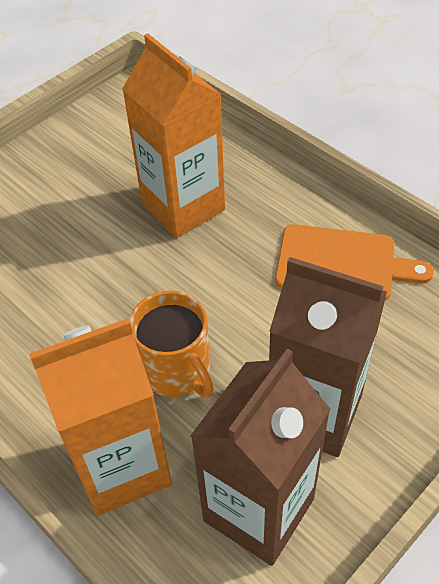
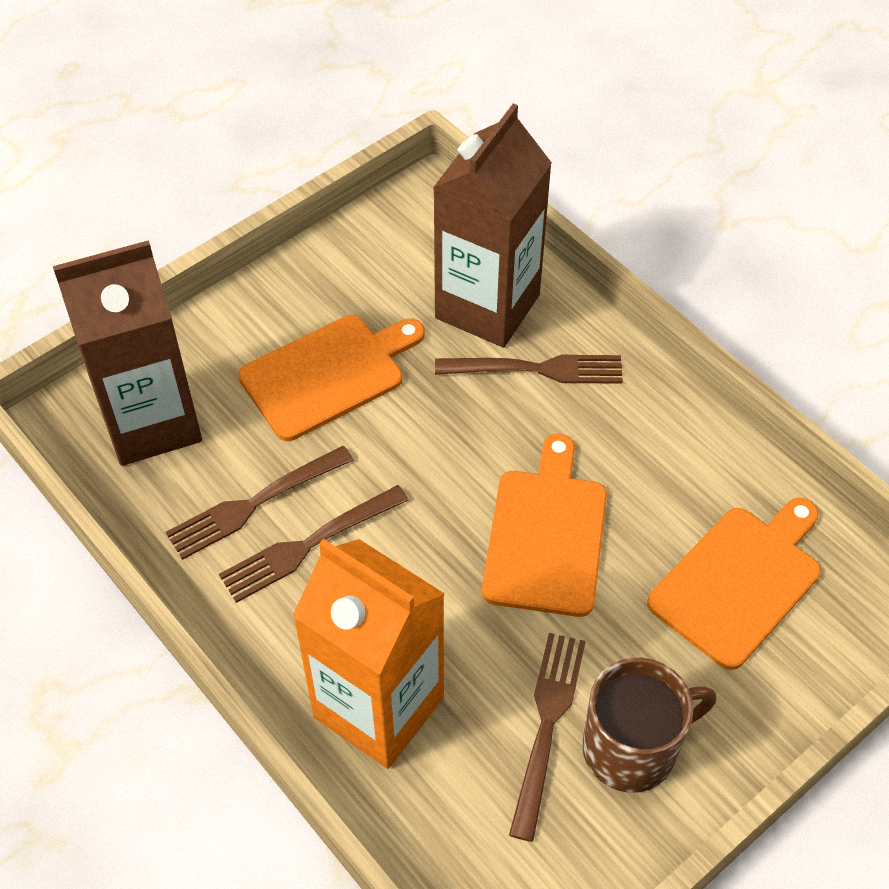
brown fork: 0 -> 4
brown mug: 0 -> 1
orange carton: 2 -> 1
orange cutting board: 1 -> 3
orange mug: 1 -> 0

